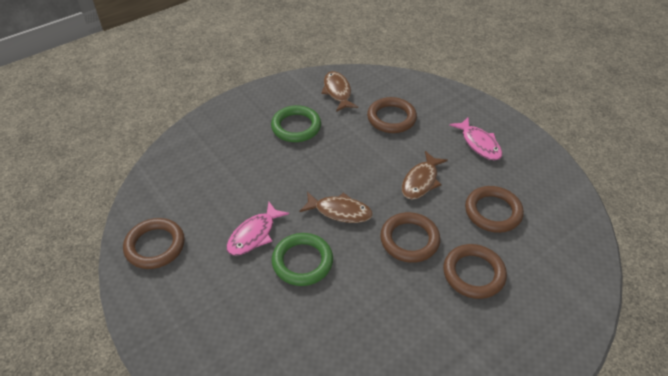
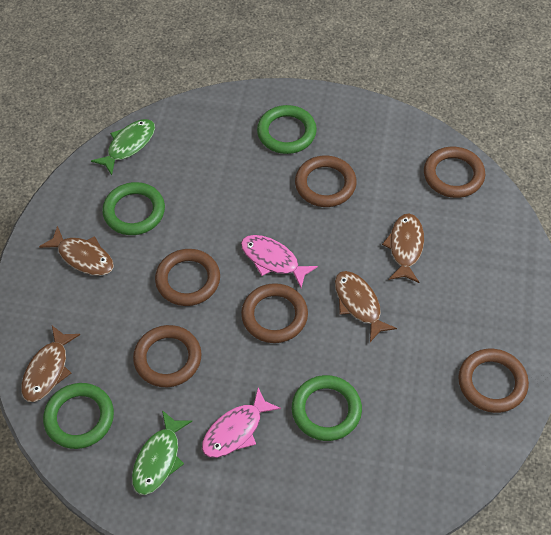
brown fish: 3 -> 4
brown ring: 5 -> 6
green fish: 0 -> 2
green ring: 2 -> 4

